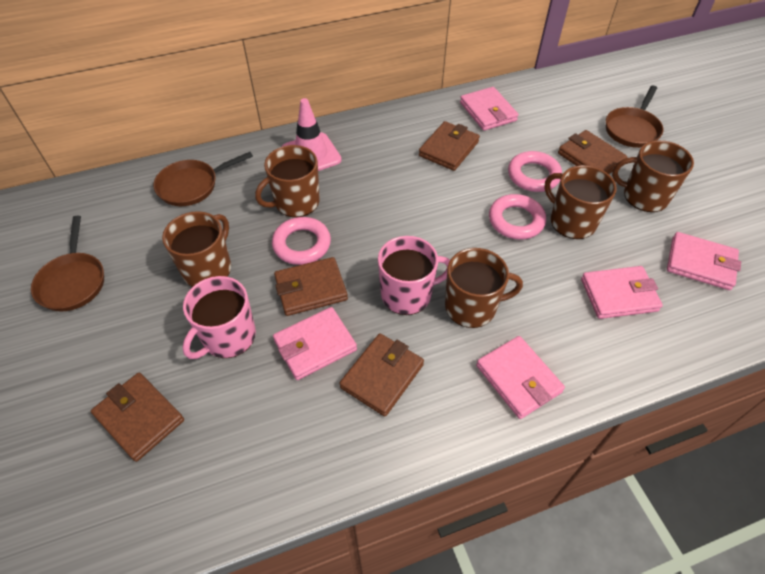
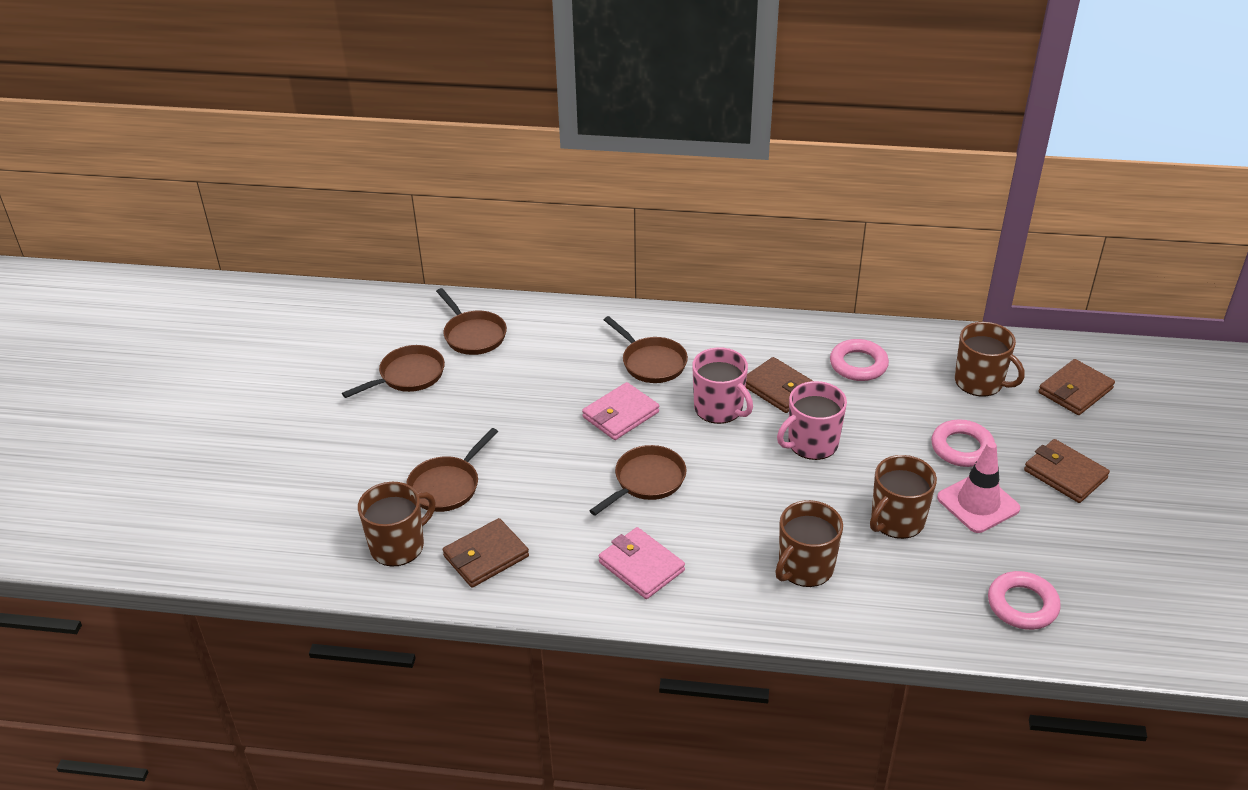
brown mug: 5 -> 4
brown pan: 3 -> 5
brown wallet: 5 -> 4
pink wallet: 5 -> 2

